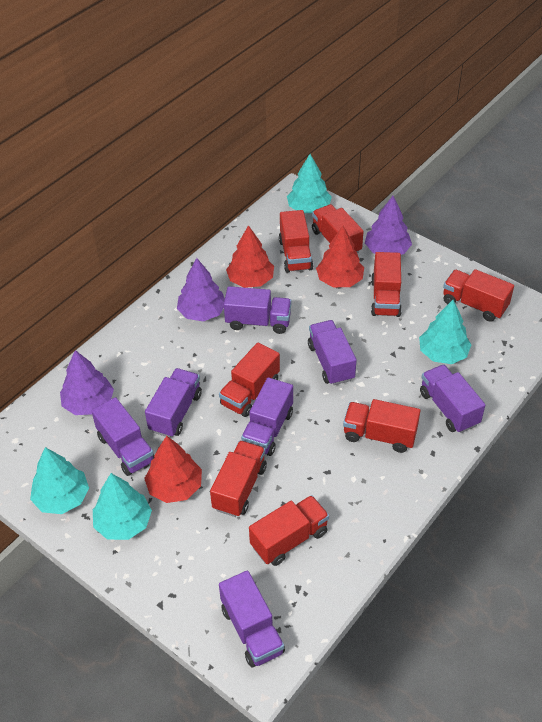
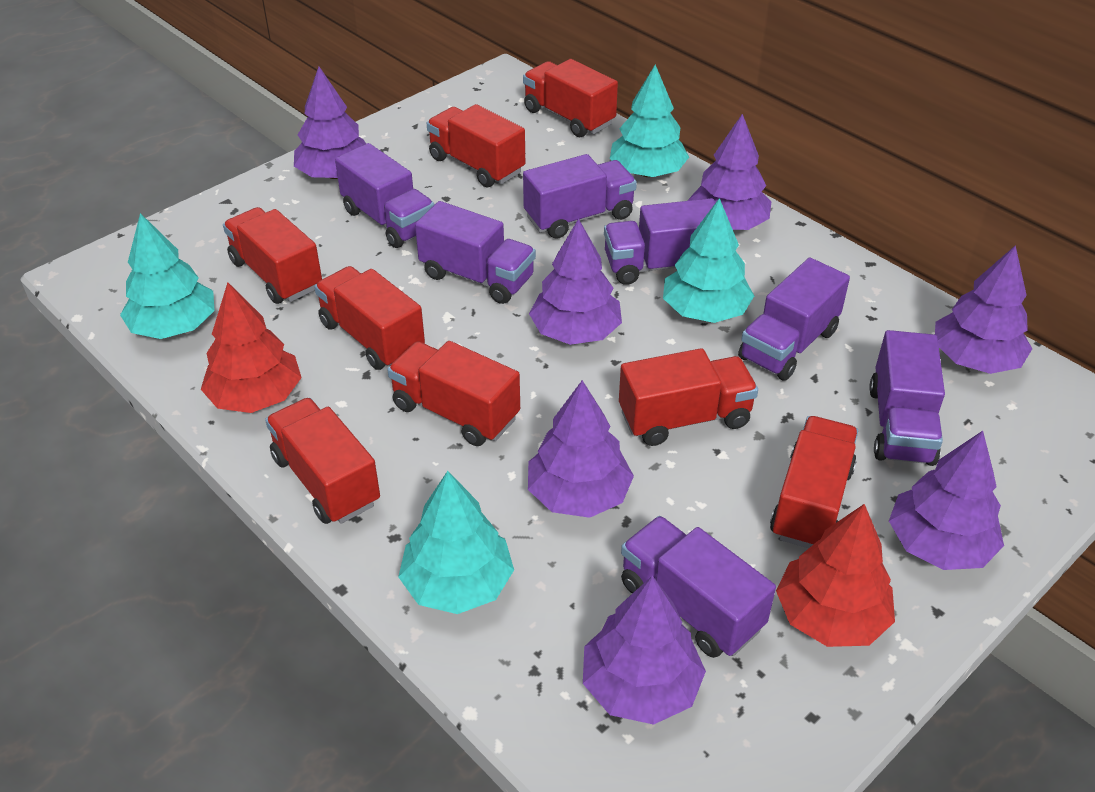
purple tree: 3 -> 7
red tree: 3 -> 2

